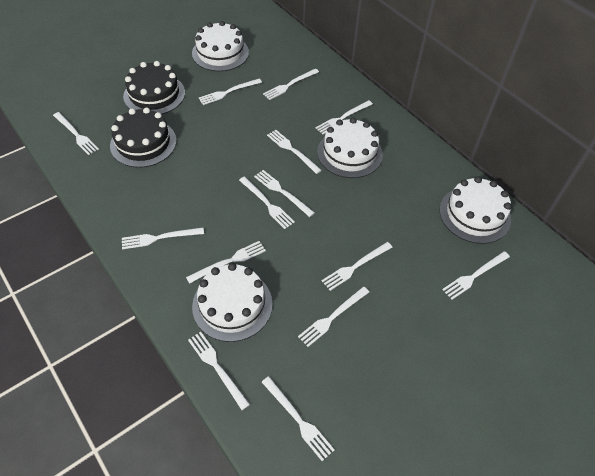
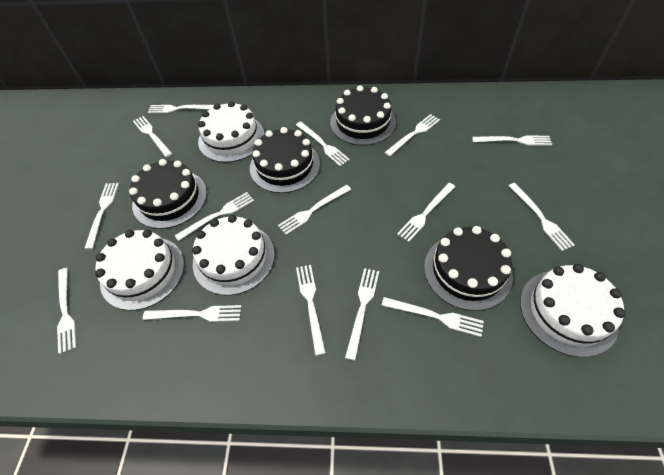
black cake: 2 -> 4
white fork: 14 -> 15

